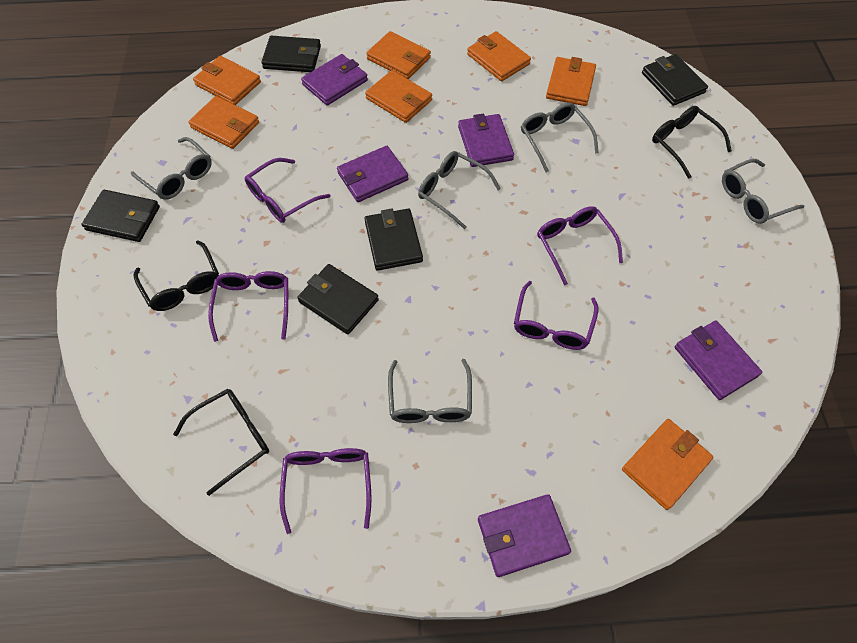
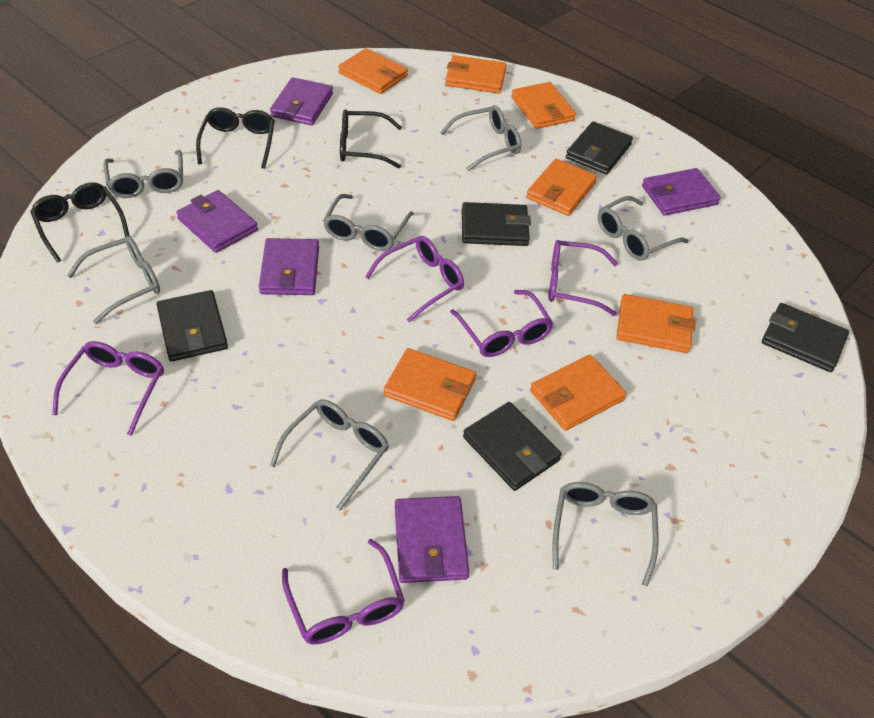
grey glasses: 5 -> 7

